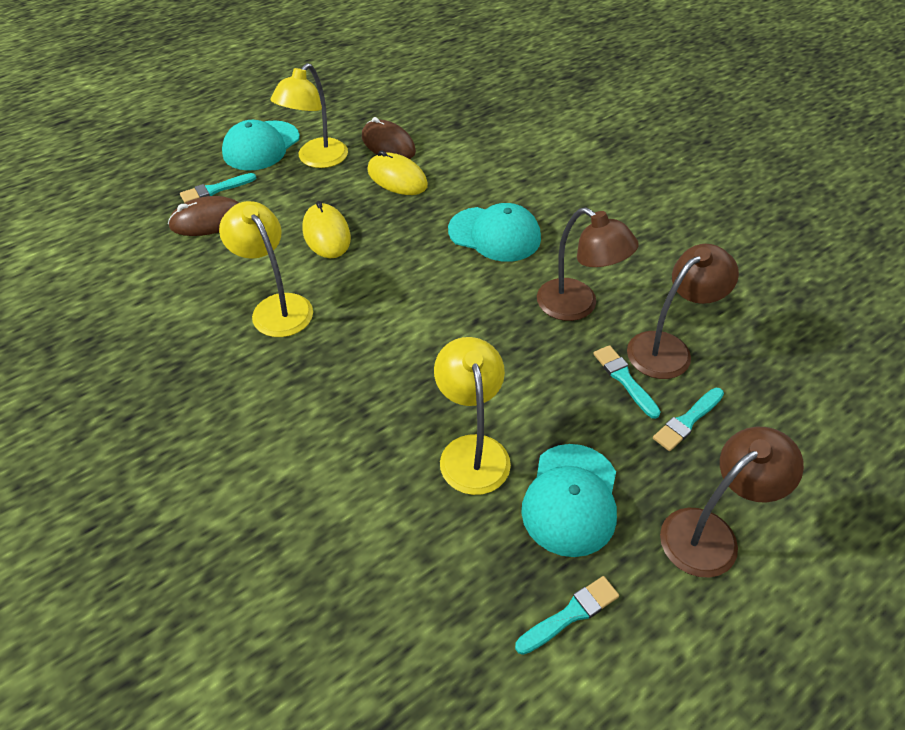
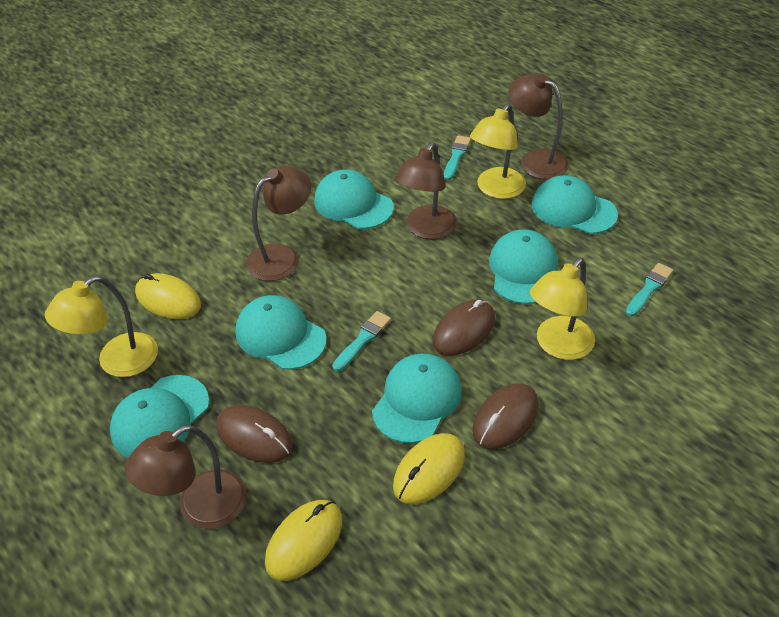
brown lamp: 3 -> 4
brown mouse: 2 -> 3
turquoise brush: 4 -> 3
turquoise cap: 3 -> 6
yellow mouse: 2 -> 3

